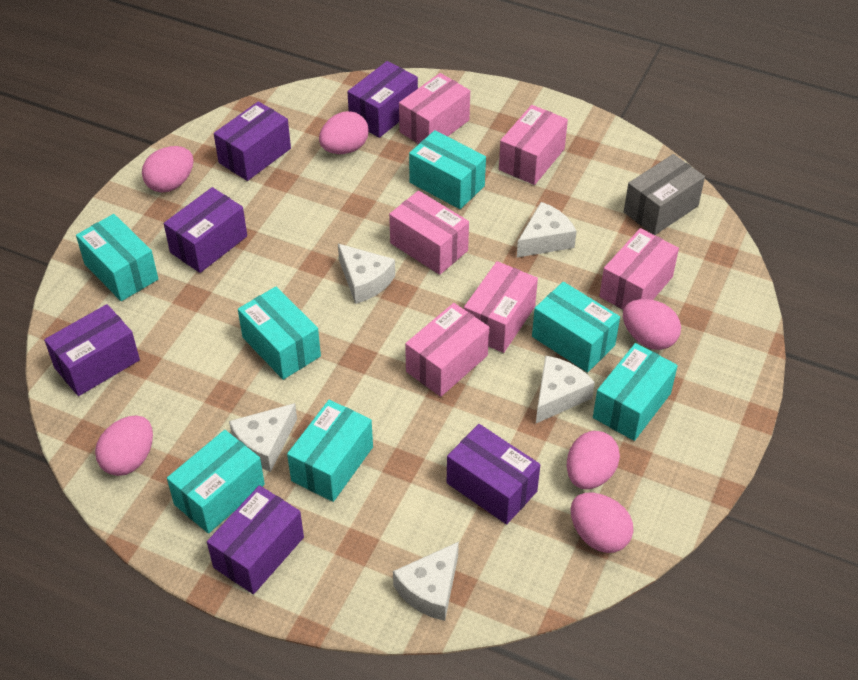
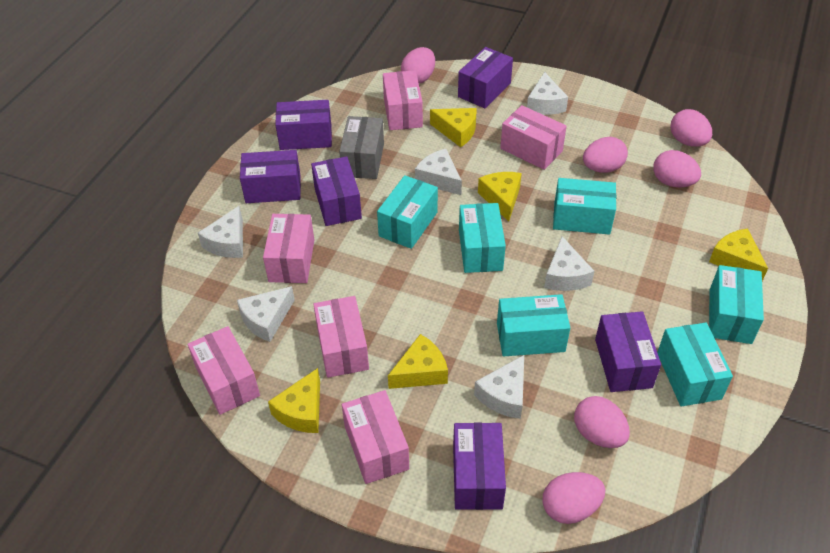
turquoise box: 7 -> 6
white cheese: 5 -> 6
yellow cheese: 0 -> 5

